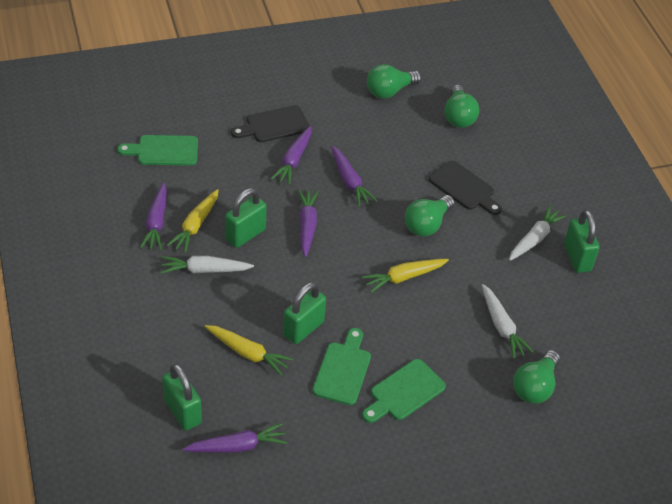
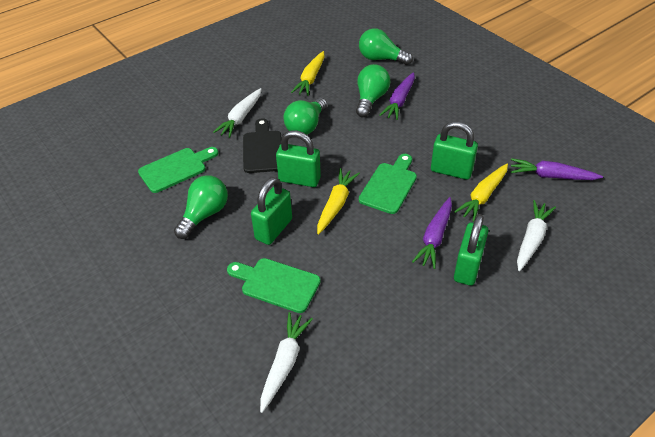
black cutting board: 2 -> 1
purple carrot: 5 -> 3

